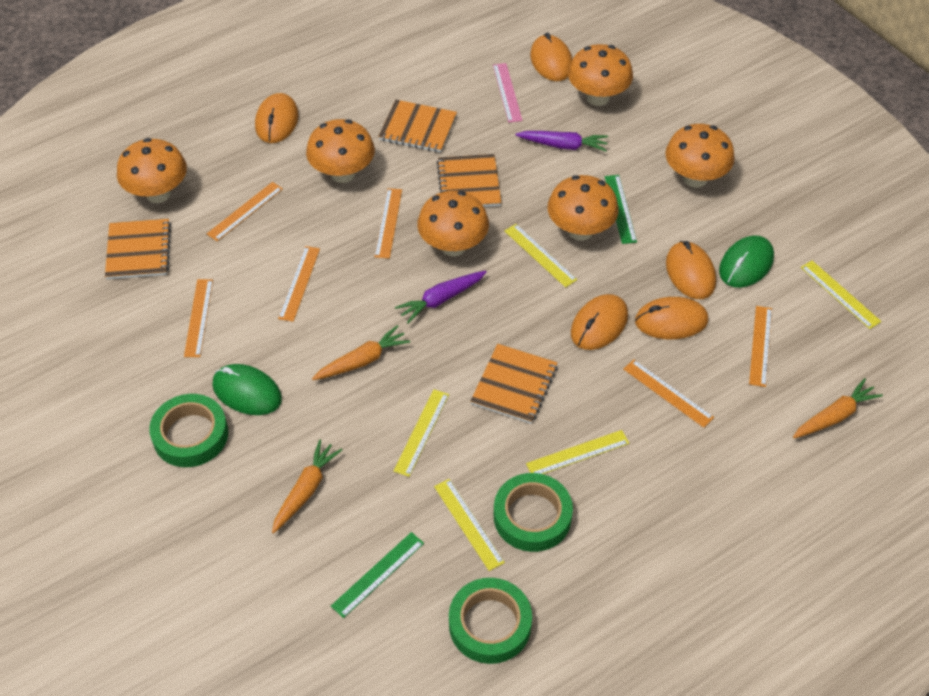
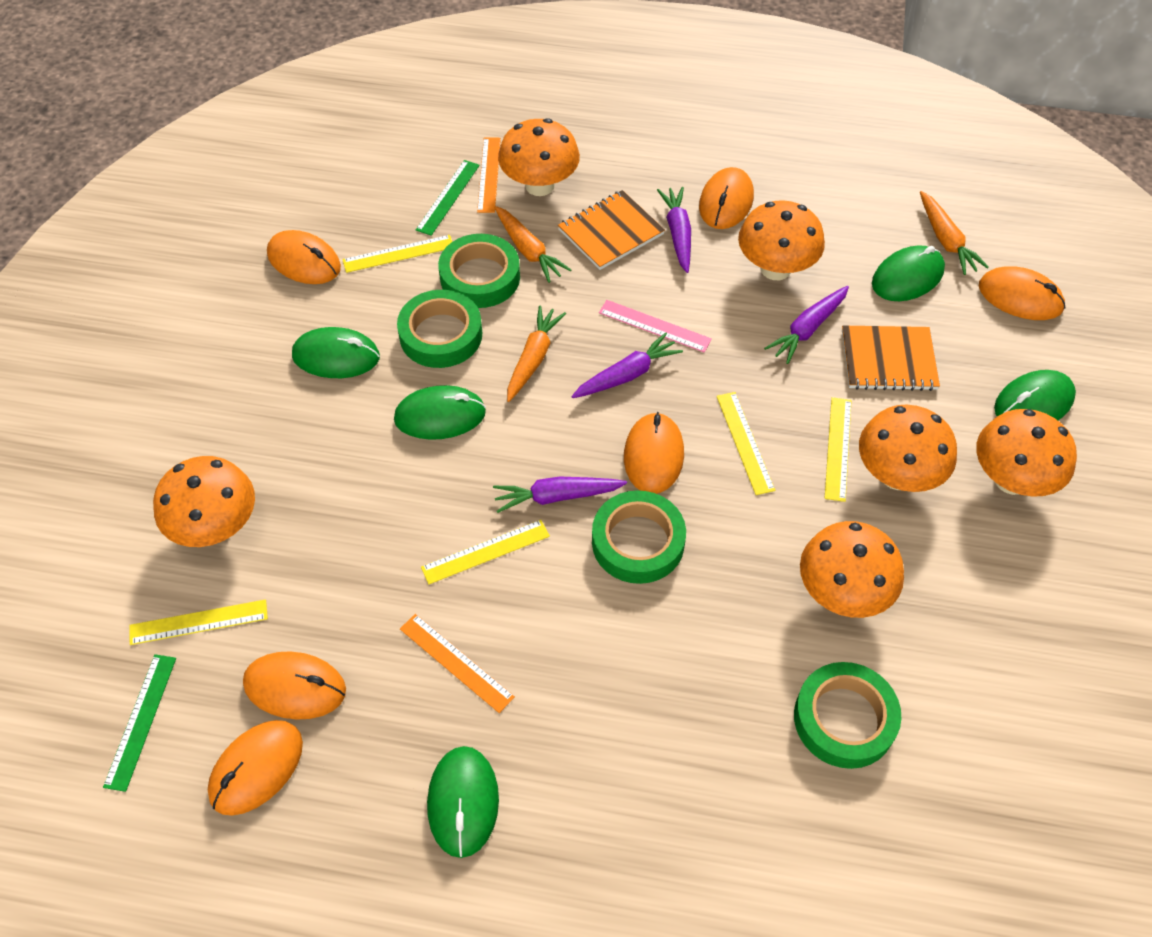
green mouse: 2 -> 5
green tape: 3 -> 4
orange mouse: 5 -> 6
orange notebook: 4 -> 2
orange ruler: 6 -> 2
purple carrot: 2 -> 4

